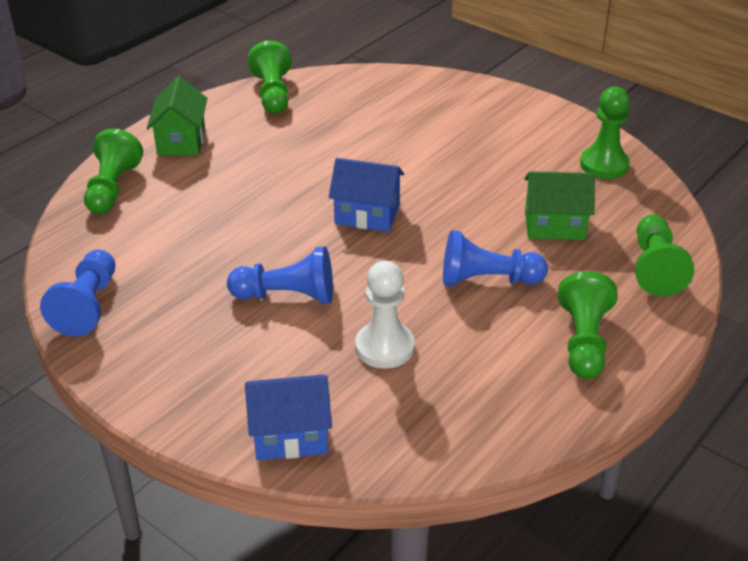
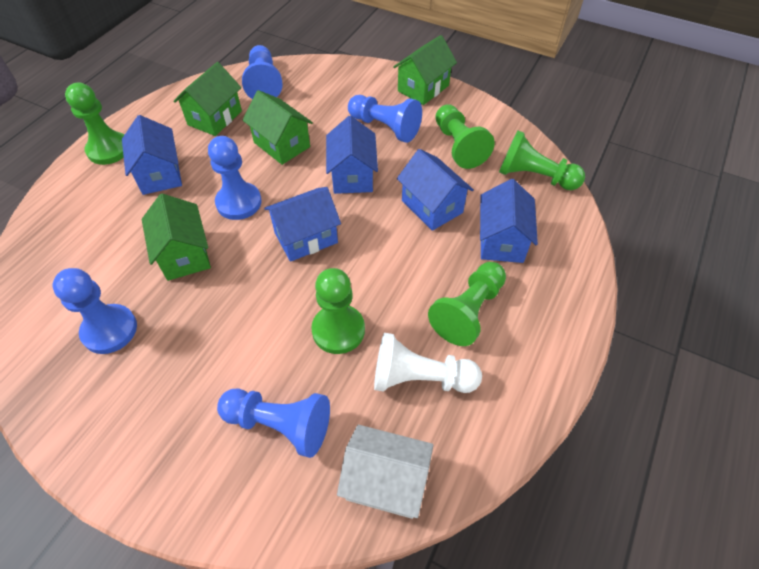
blue house: 2 -> 5
blue pawn: 3 -> 5
green house: 2 -> 4
white house: 0 -> 1

